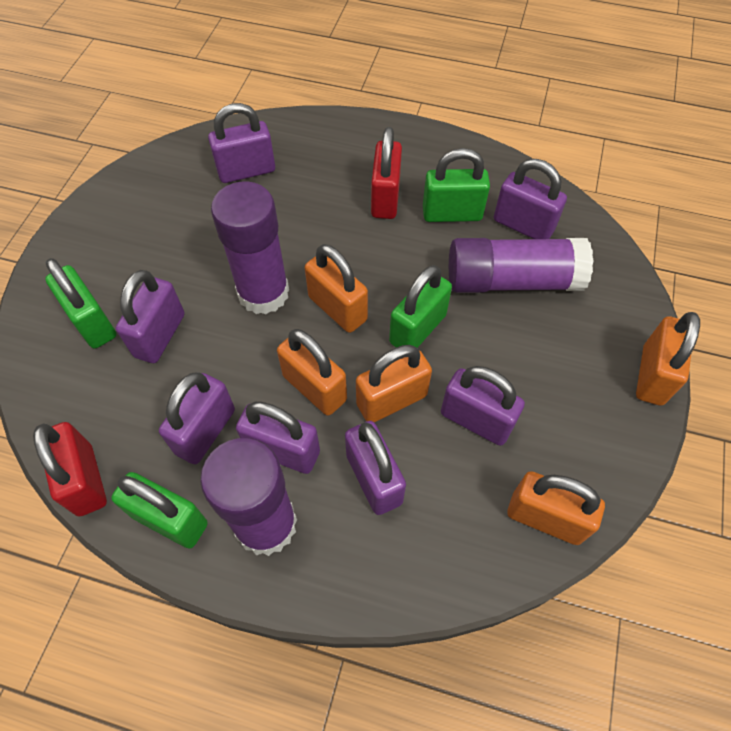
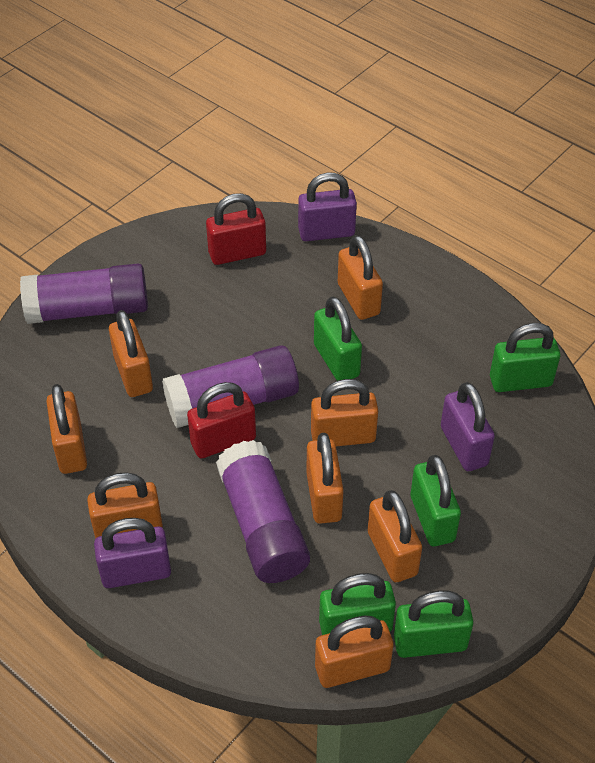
green padlock: 4 -> 5
orange padlock: 5 -> 8
purple padlock: 7 -> 3

